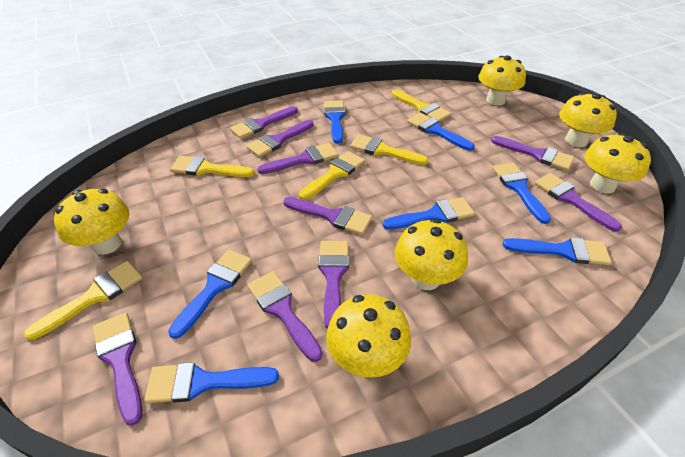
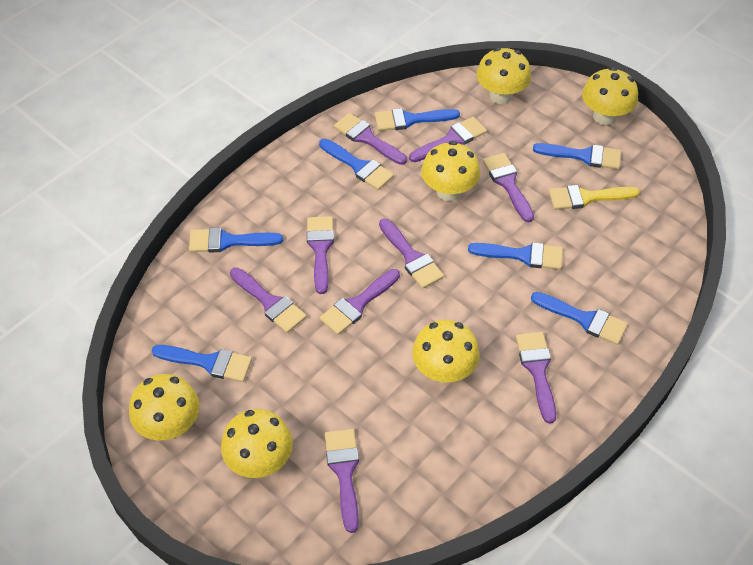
yellow brush: 5 -> 1

